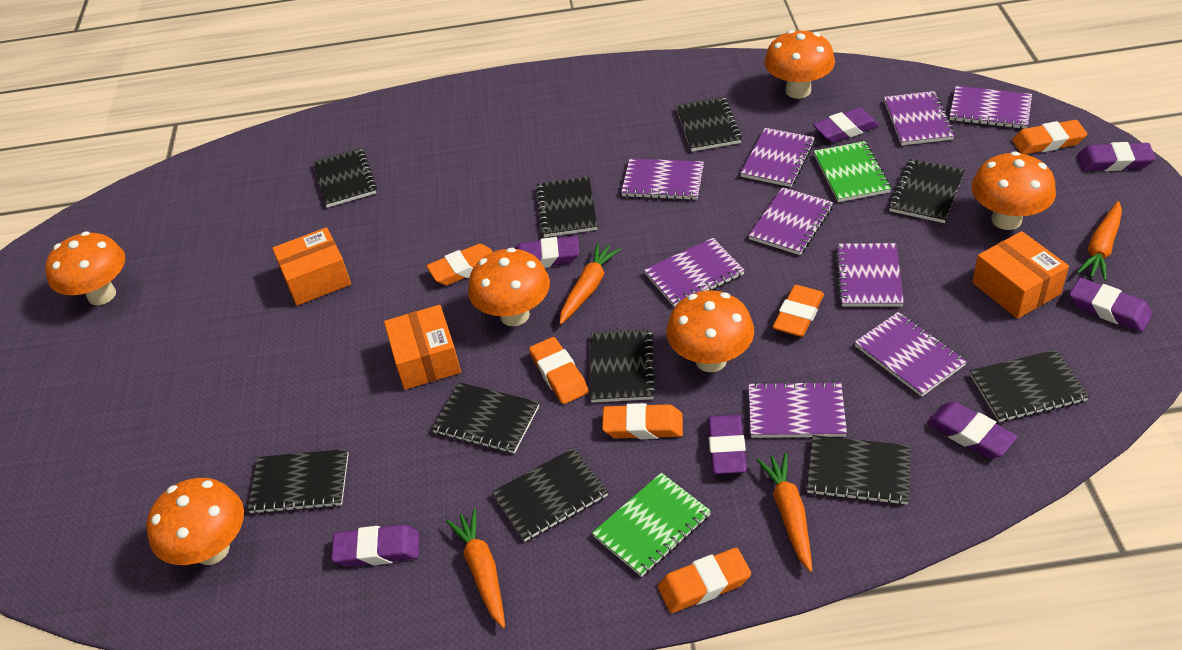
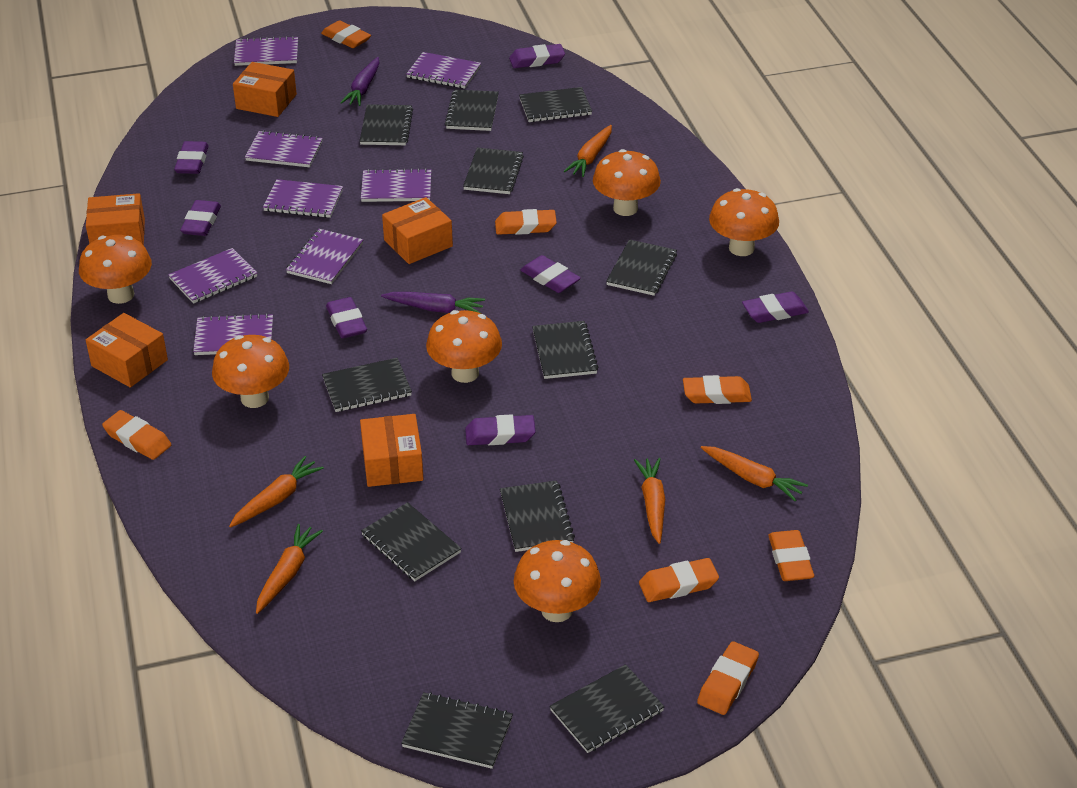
black notebook: 10 -> 11
green notebook: 2 -> 0
orange box: 3 -> 5
orange carrot: 4 -> 5
orange eraser: 6 -> 7
purple carrot: 0 -> 2
purple notebook: 9 -> 8

